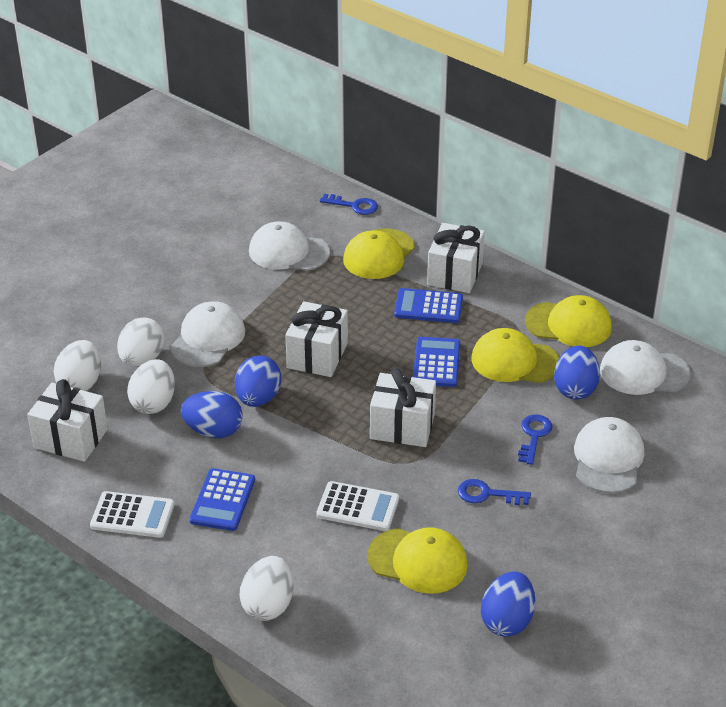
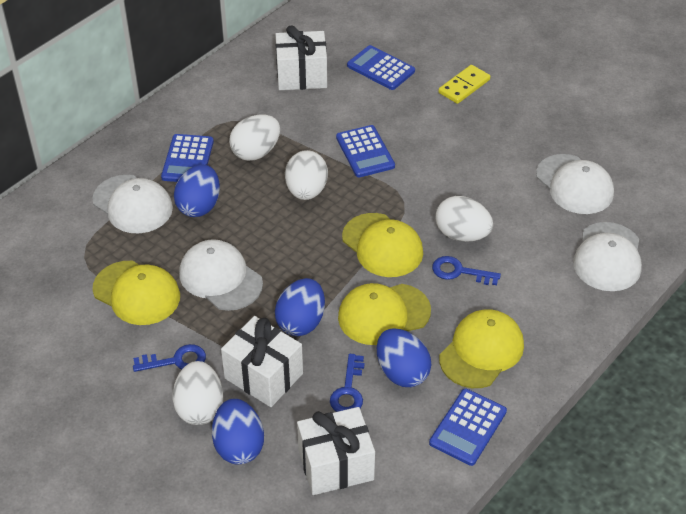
blue calculator: 3 -> 4
white calculator: 2 -> 0
white gift: 4 -> 3
yellow domino: 0 -> 1

